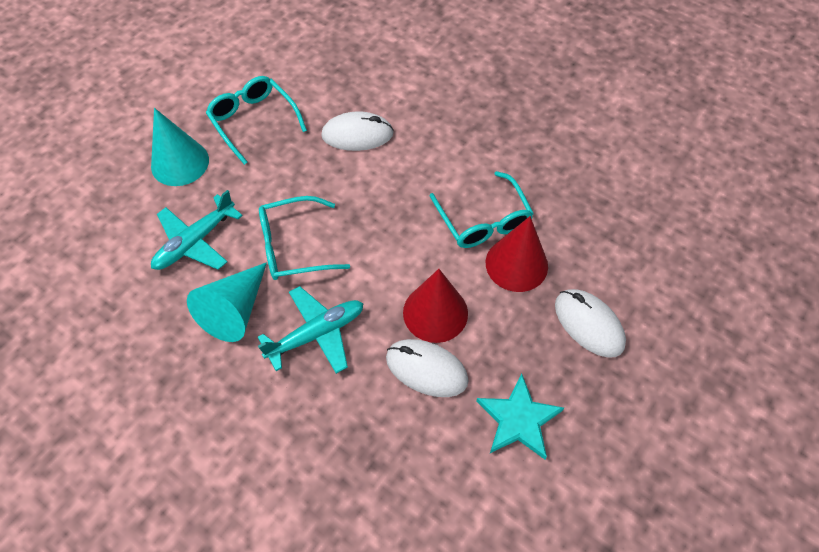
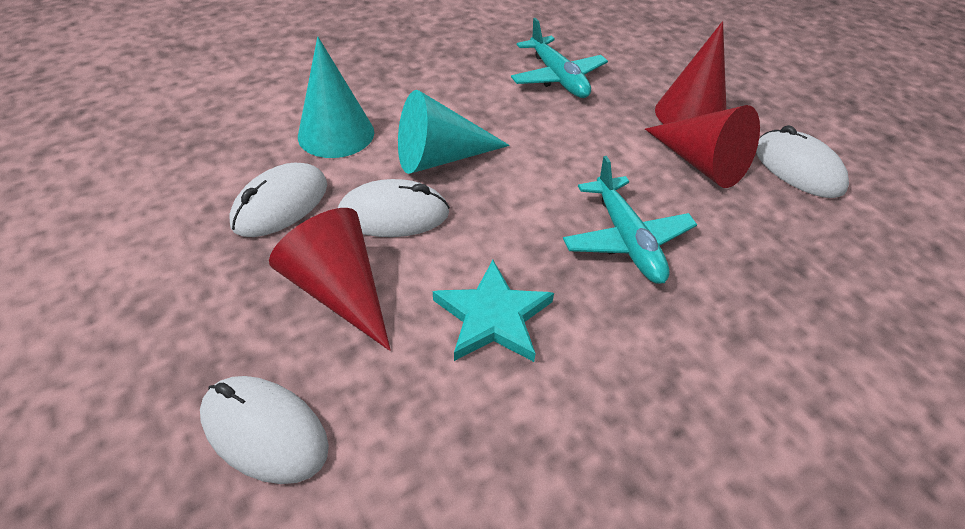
red cone: 2 -> 3
turquoise glasses: 3 -> 0
white mouse: 3 -> 4

